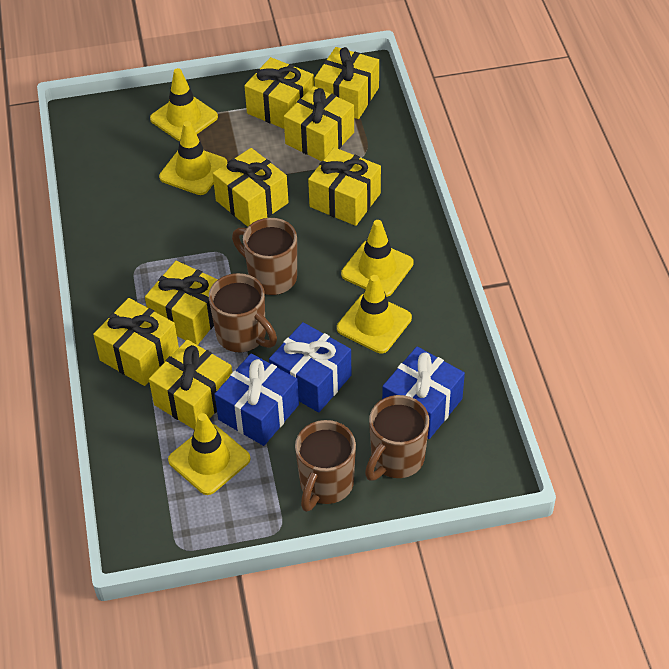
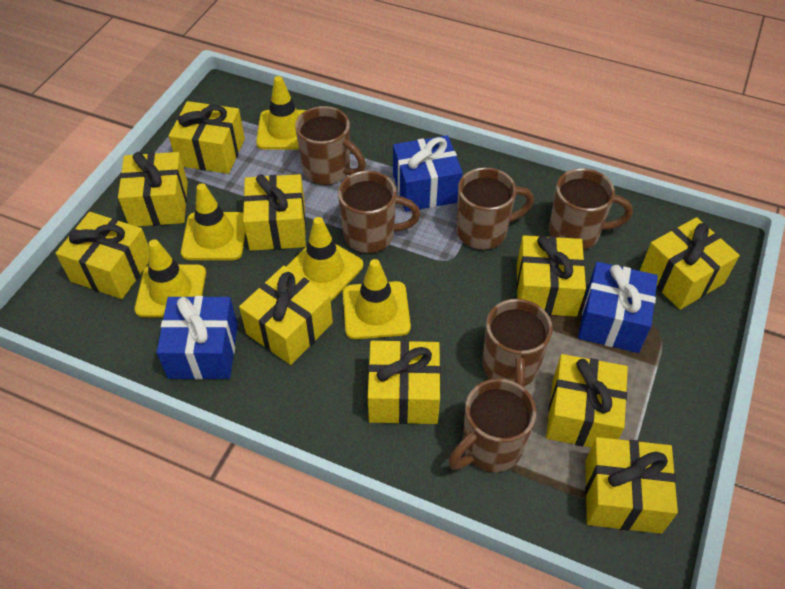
brown mug: 4 -> 6
yellow gift: 8 -> 10

